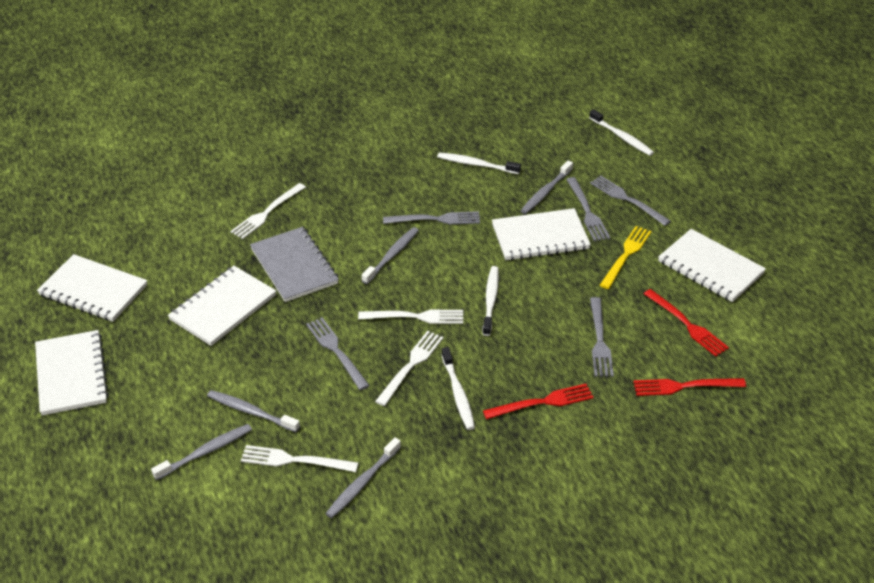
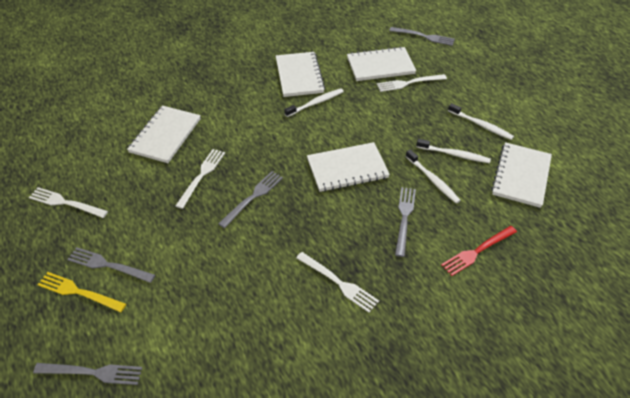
grey notebook: 1 -> 0
grey toothbrush: 5 -> 0
red fork: 3 -> 1

